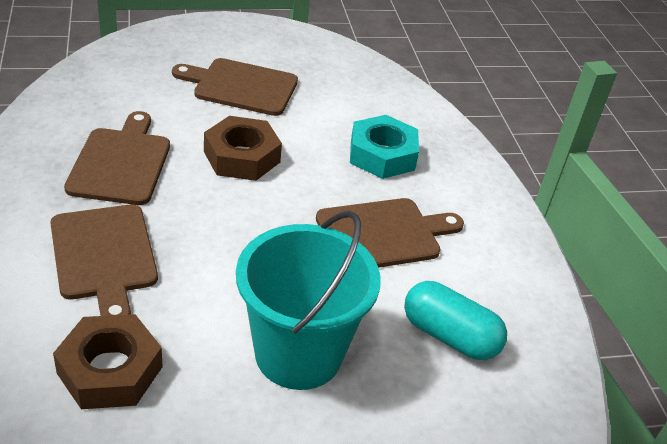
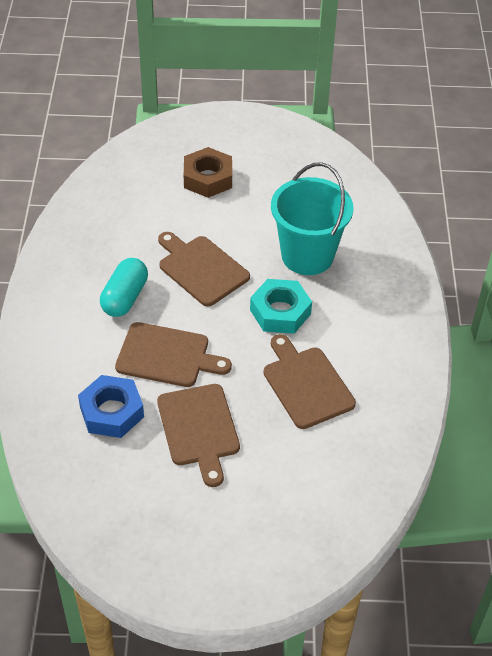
blue nut: 0 -> 1
brown nut: 2 -> 1

